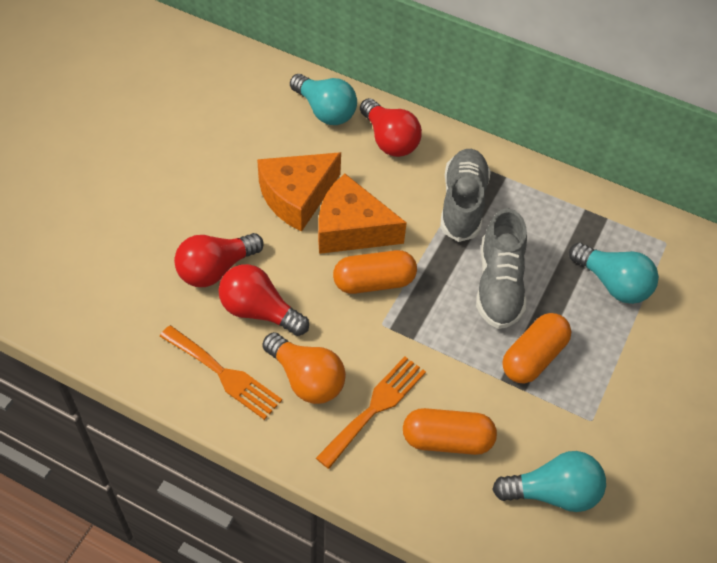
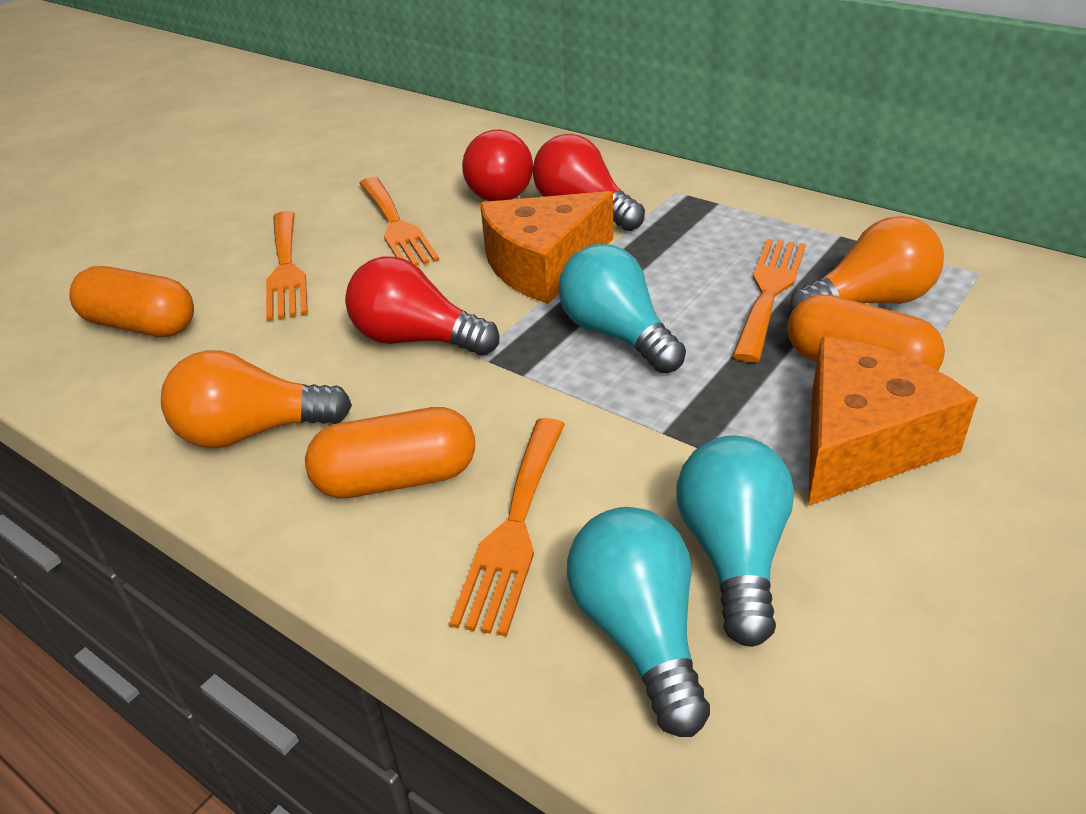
grey shoe: 2 -> 0
orange fork: 2 -> 4
orange light bulb: 1 -> 2

